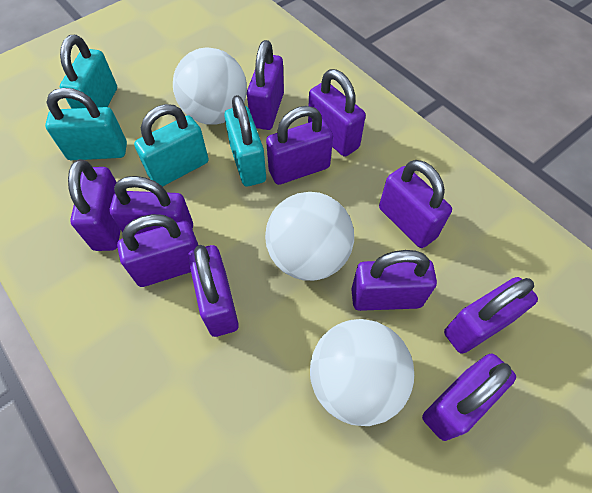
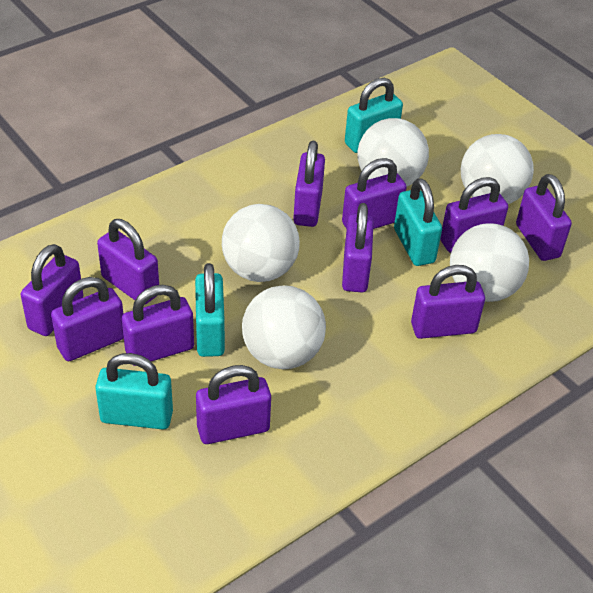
white ball: 3 -> 5

